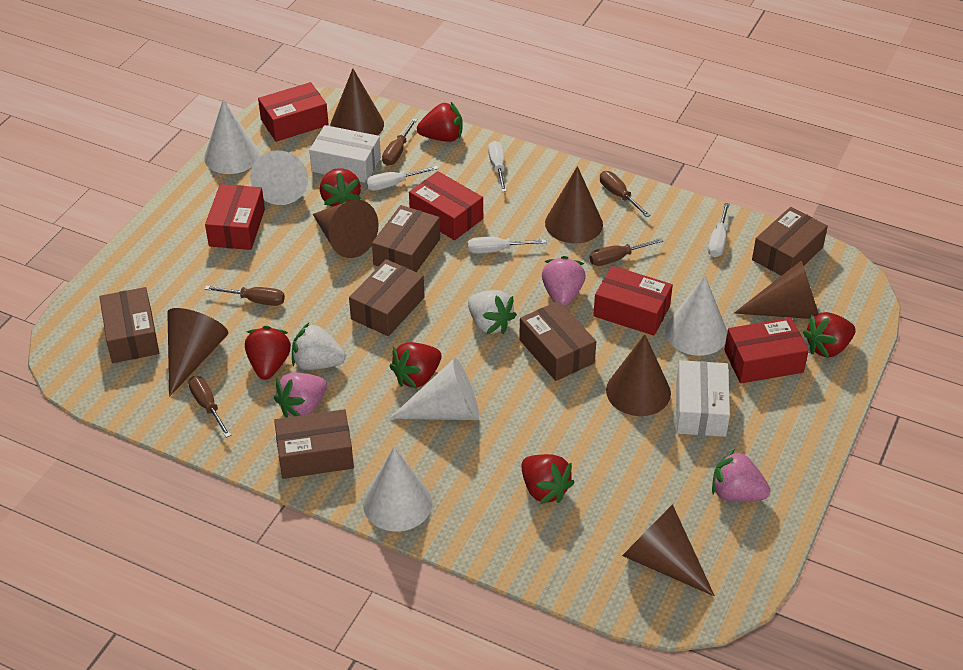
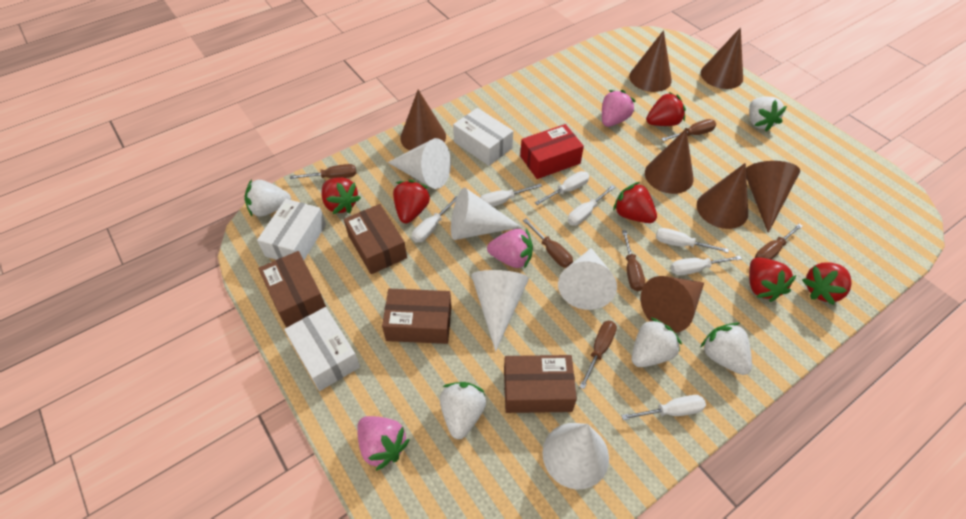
brown box: 6 -> 4
brown screwdriver: 5 -> 6
red box: 5 -> 1
white box: 2 -> 3
white screwdriver: 4 -> 7
white strawberry: 2 -> 5

